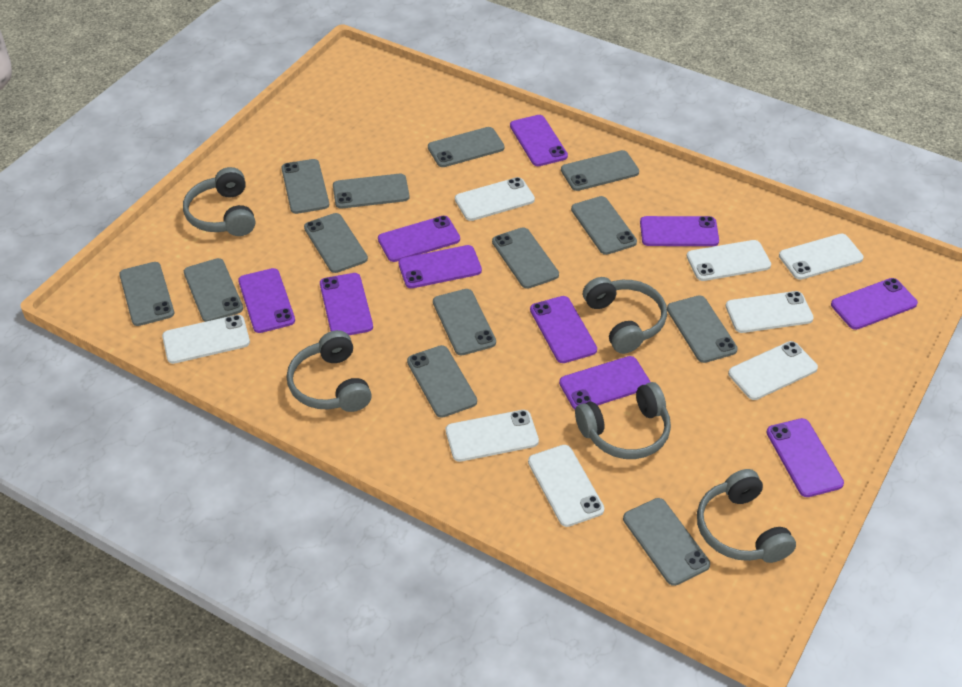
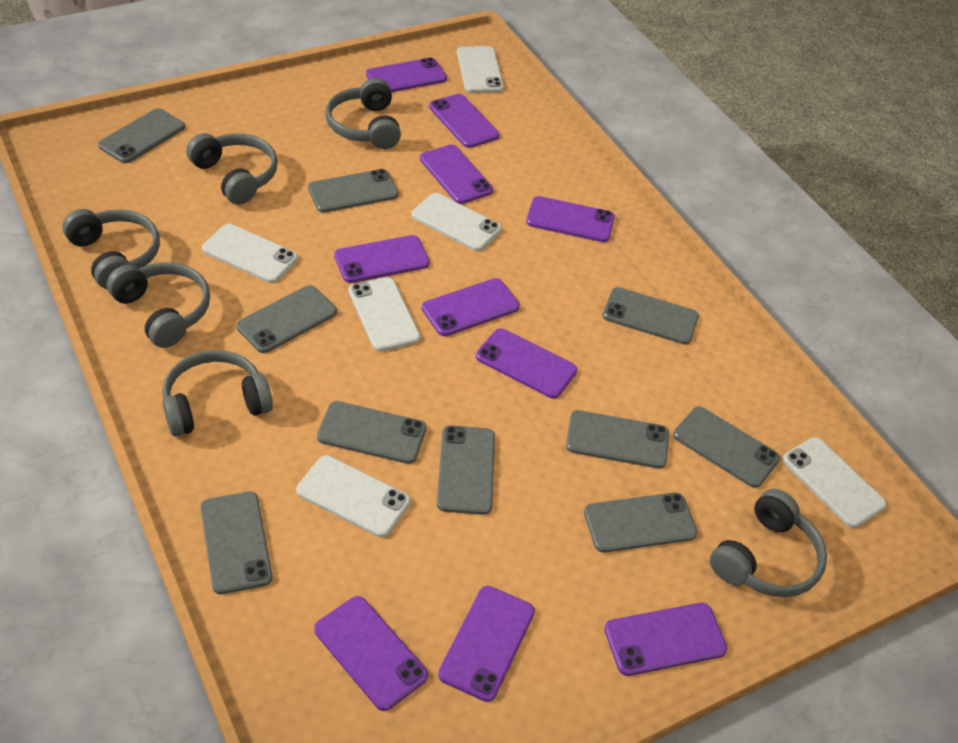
grey headphones: 5 -> 6
grey phone: 13 -> 10
white phone: 8 -> 6

